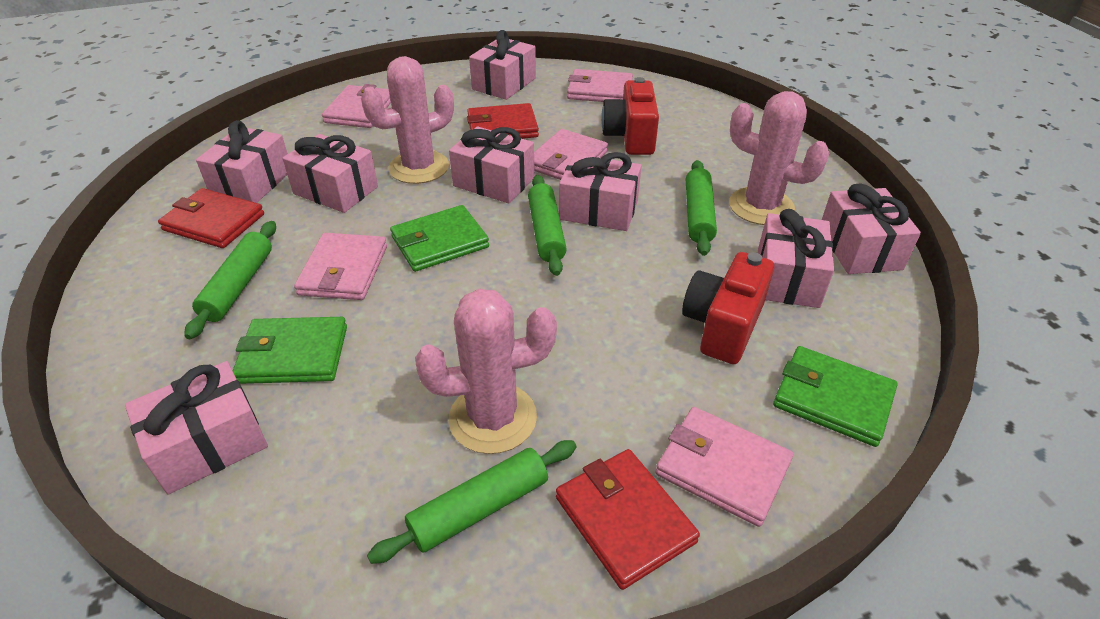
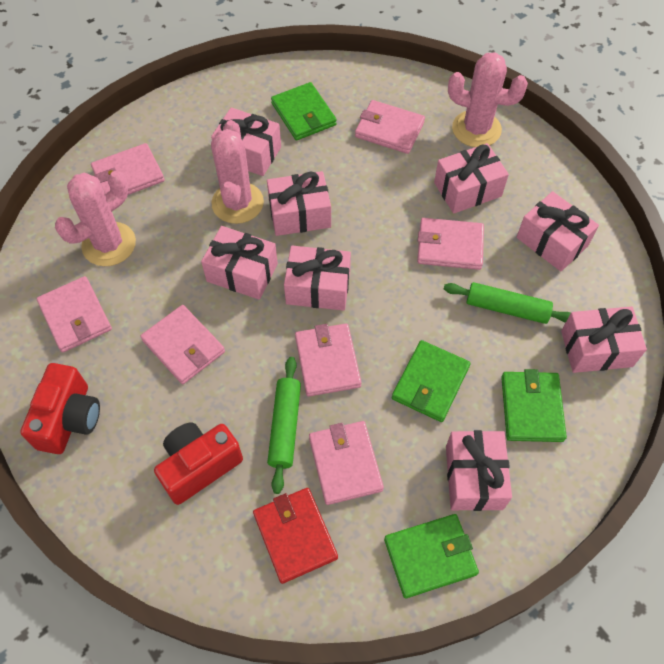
green rolling pin: 4 -> 2
green wallet: 3 -> 4
pink wallet: 5 -> 7
red wallet: 3 -> 1

